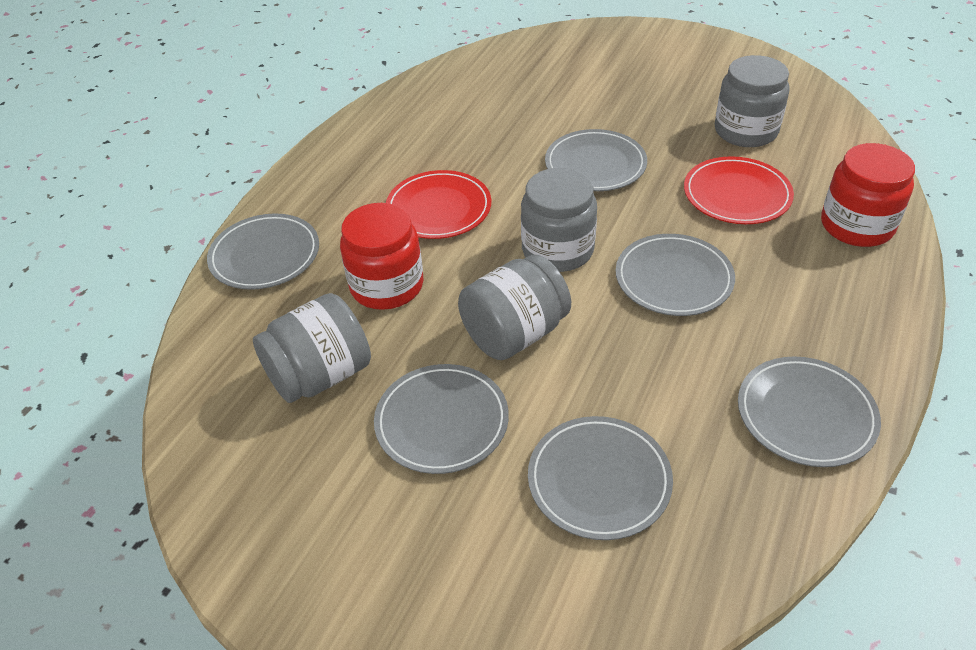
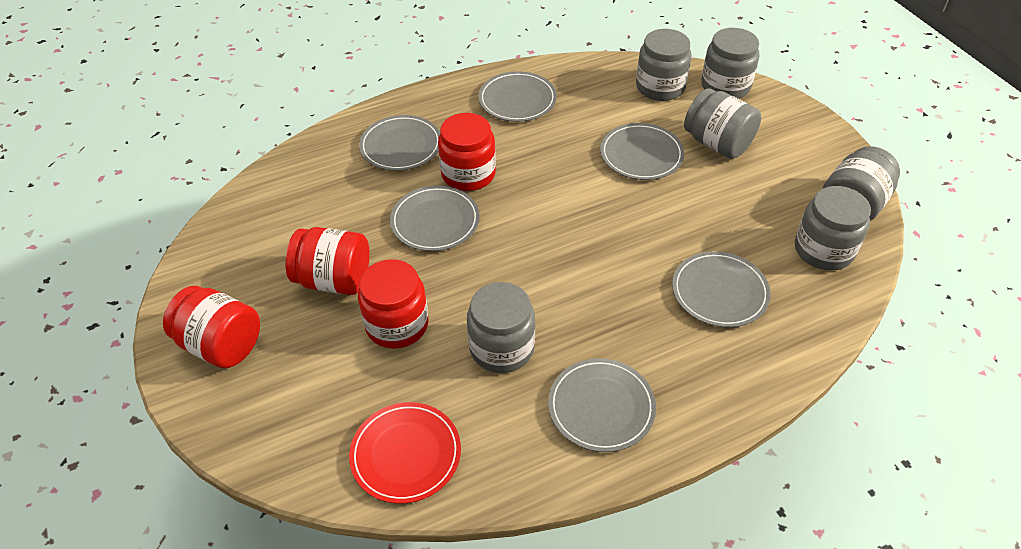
grey jar: 4 -> 6
red jar: 2 -> 4
red plate: 2 -> 1

